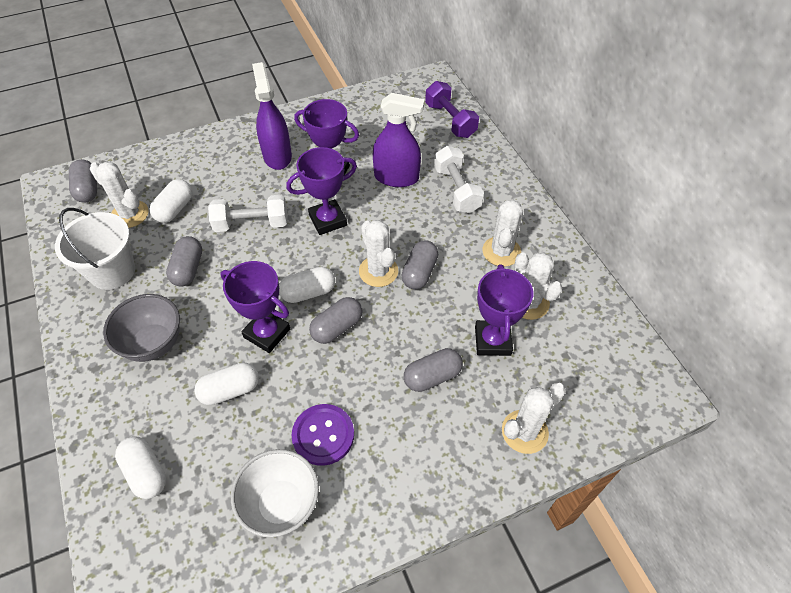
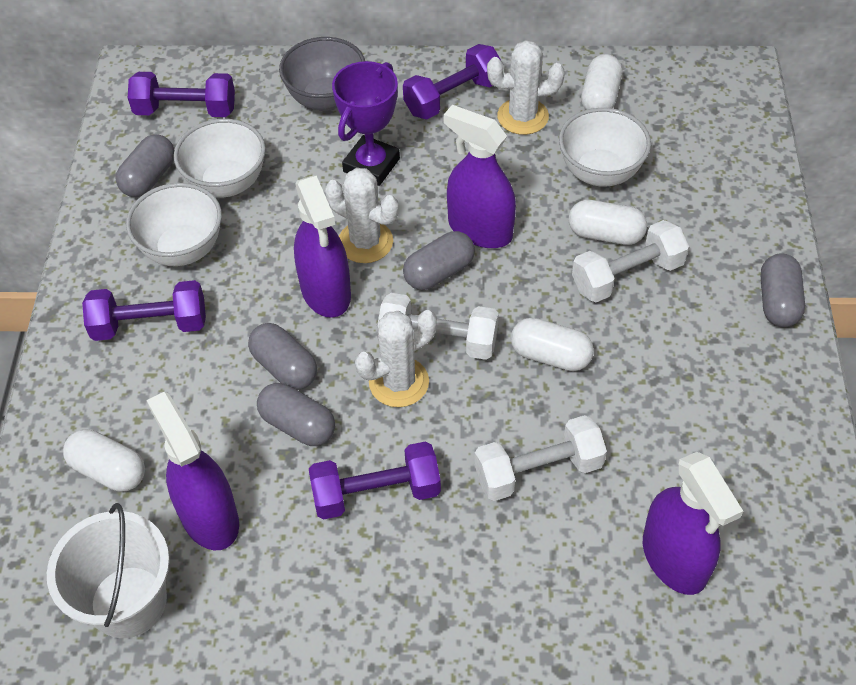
purple button: 1 -> 0
purple dumbbell: 1 -> 4
purple spray bottle: 2 -> 4
purple trophy: 4 -> 1
white bowl: 1 -> 3
white cactus: 5 -> 3
white dumbbell: 2 -> 3

